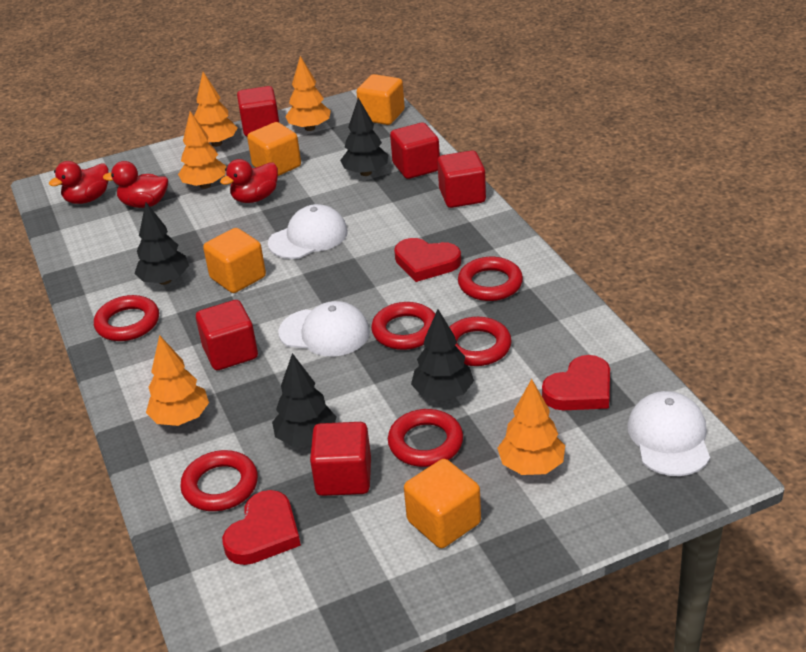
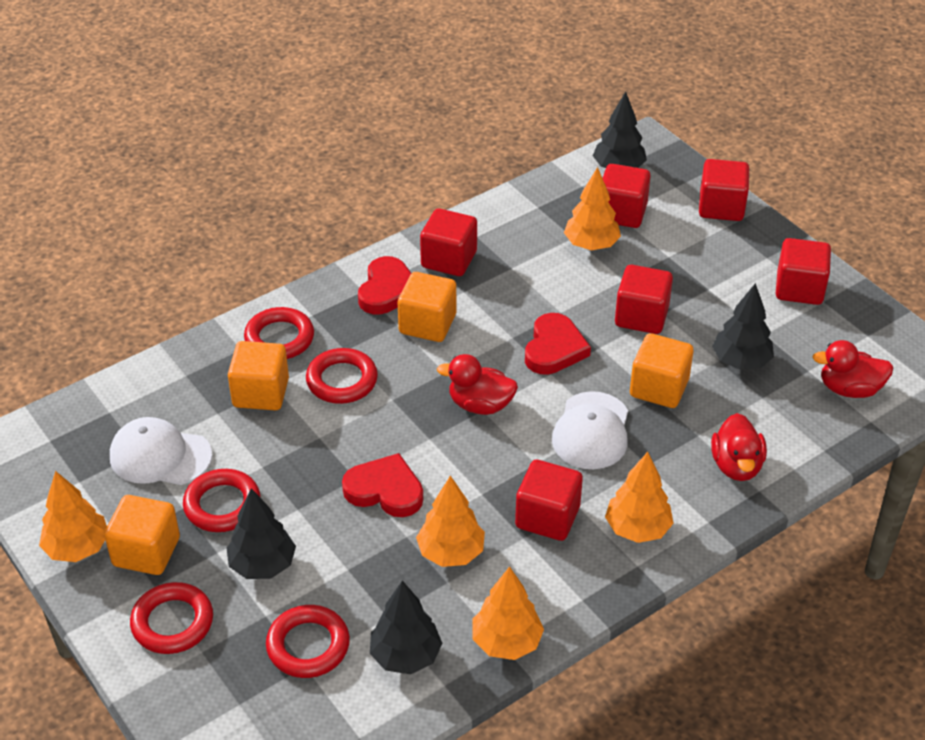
red cube: 5 -> 6
red ring: 6 -> 5
white cap: 3 -> 2

